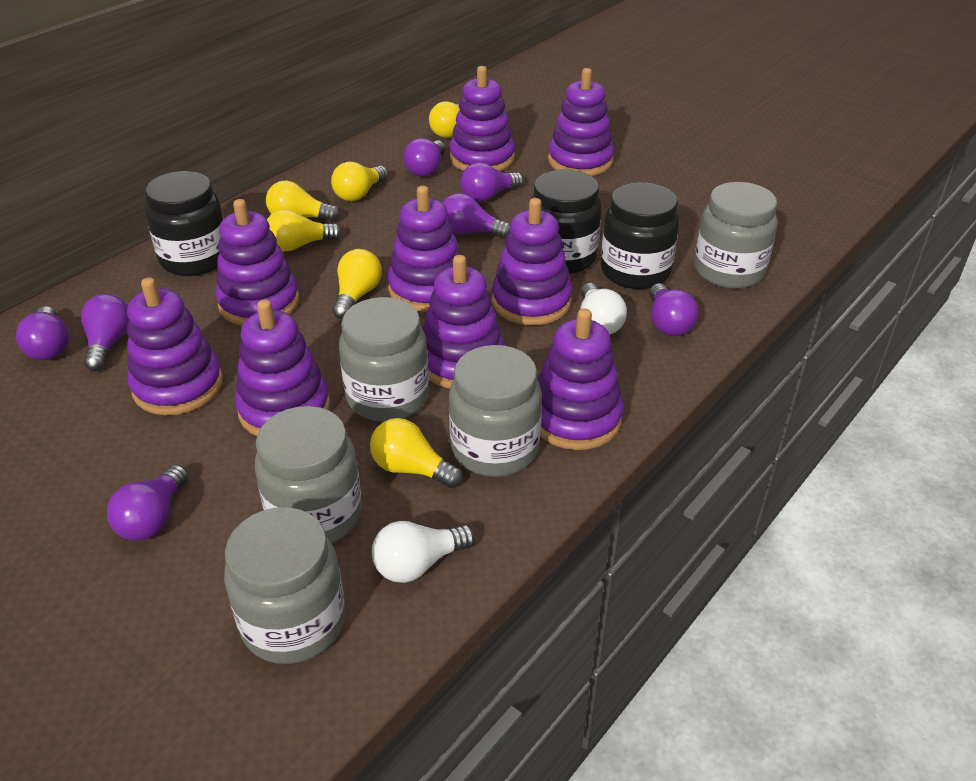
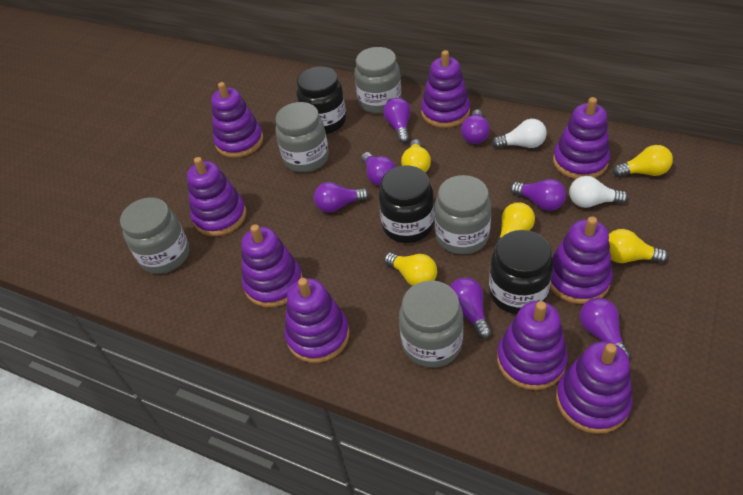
yellow light bulb: 6 -> 5

